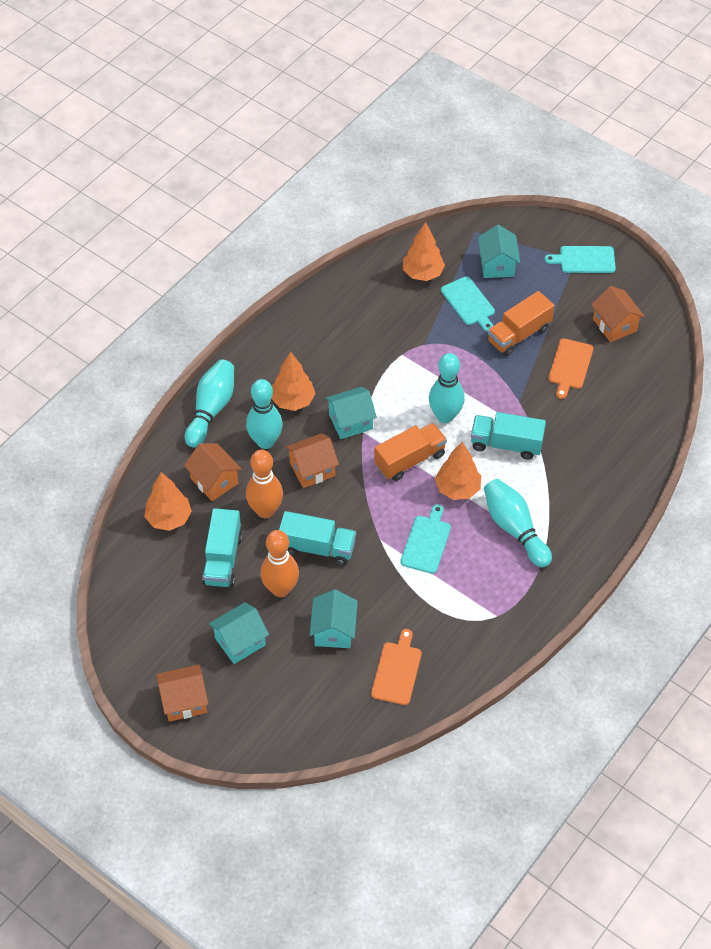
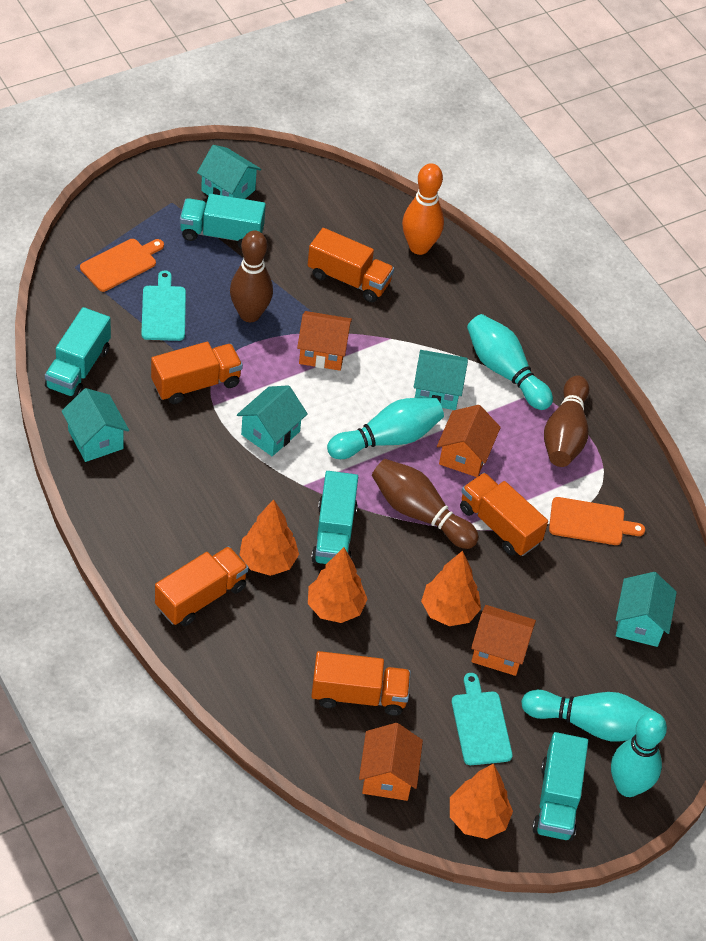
brown bowling pin: 0 -> 3
orange bowling pin: 2 -> 1
orange truck: 2 -> 5
turquoise cutting board: 3 -> 2
turquoise house: 4 -> 5
turquoise truck: 3 -> 4

